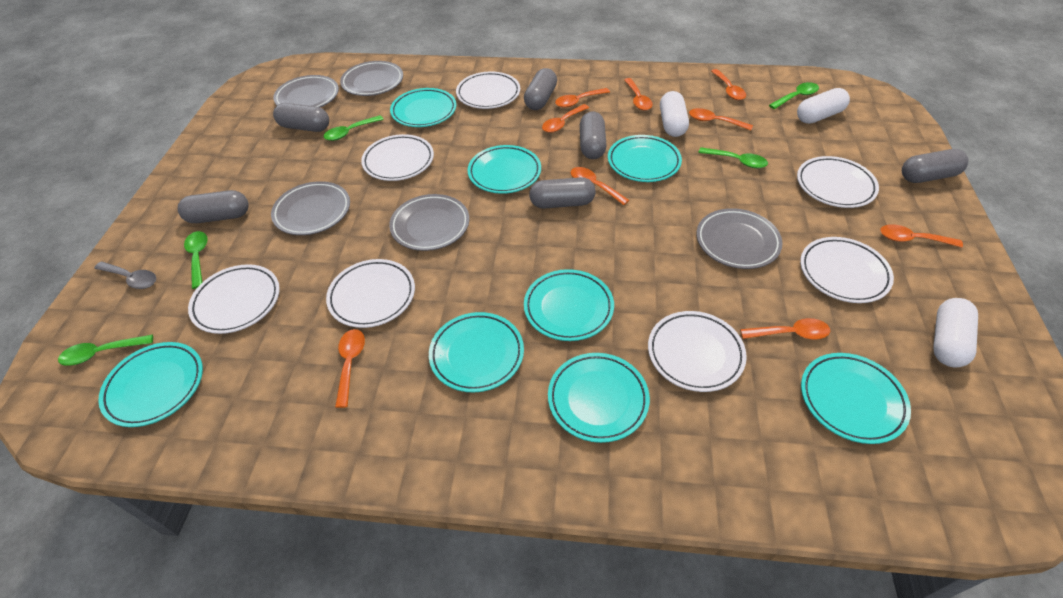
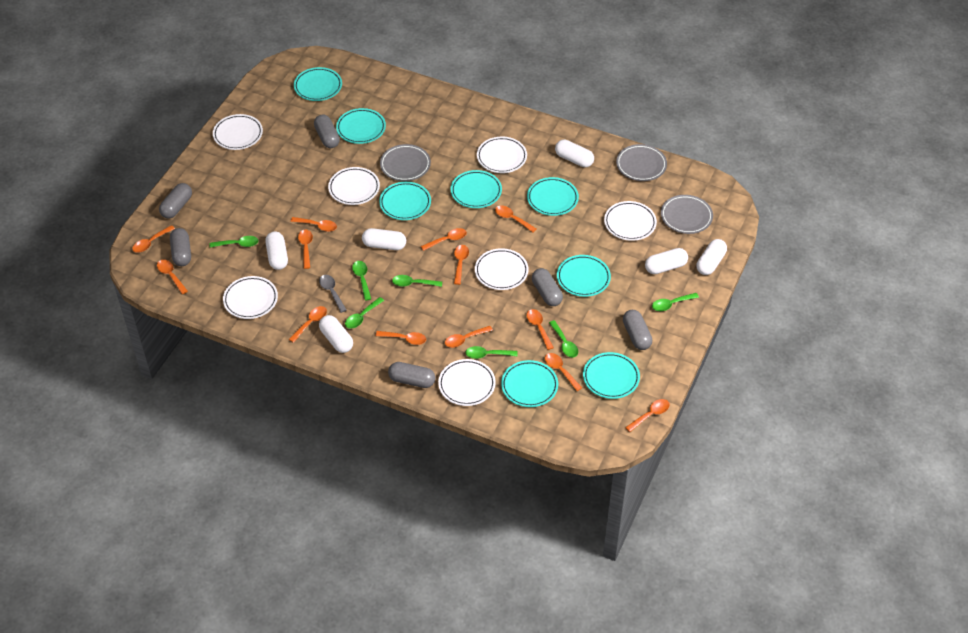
green spoon: 5 -> 7
grey plate: 5 -> 3
orange spoon: 9 -> 13
white capsule: 3 -> 6

